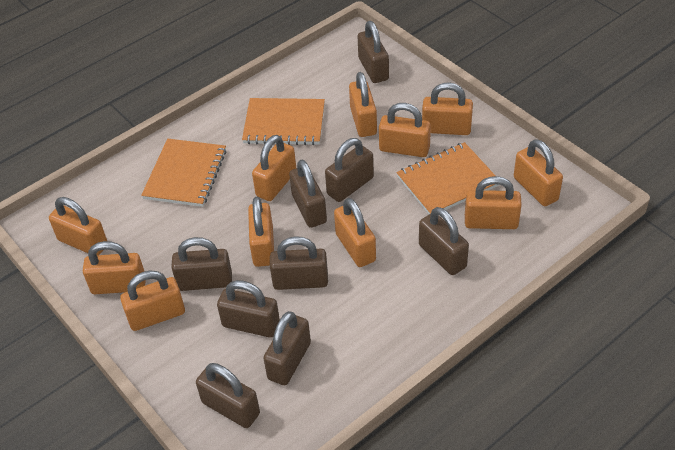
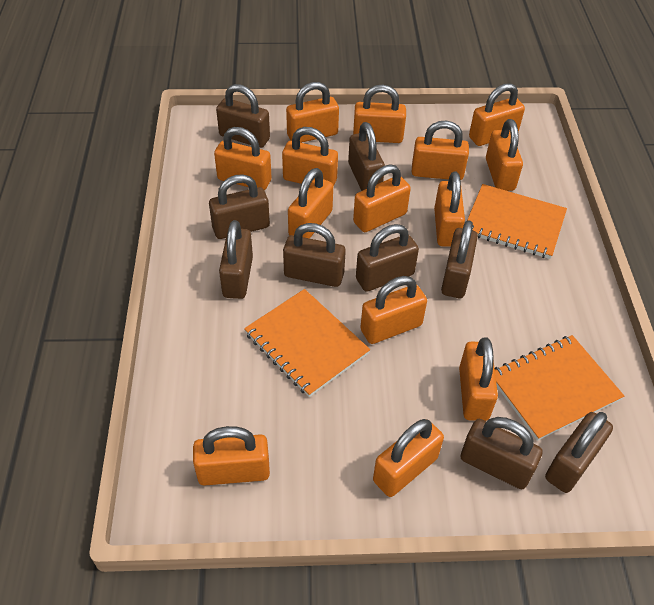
orange padlock: 11 -> 14

